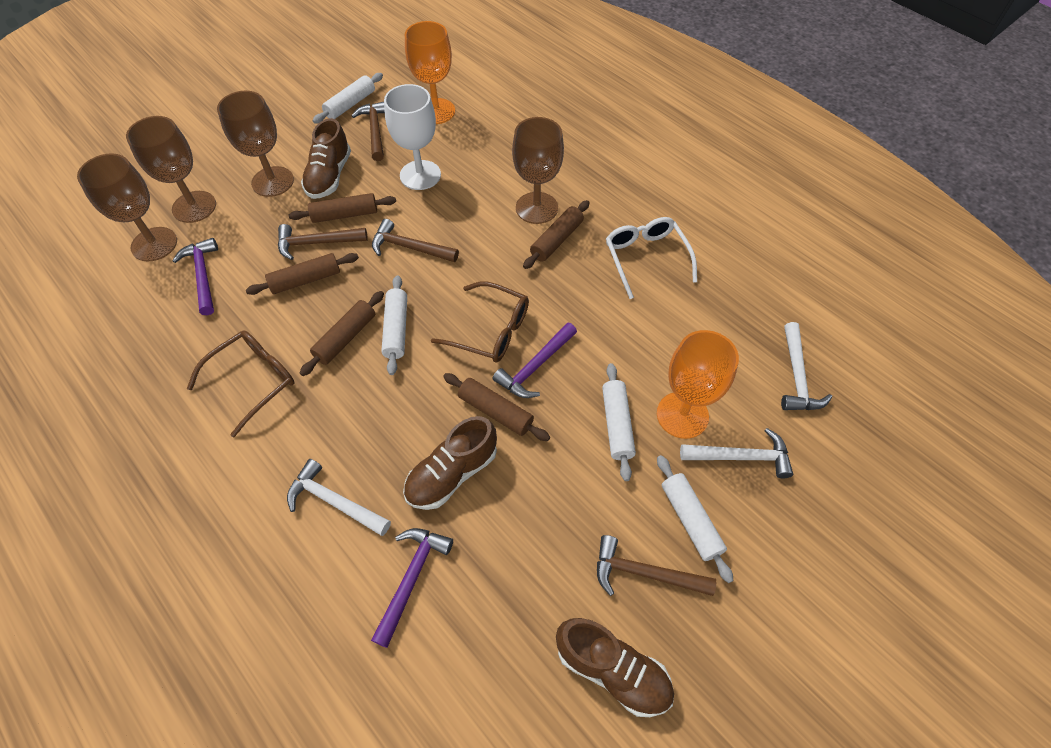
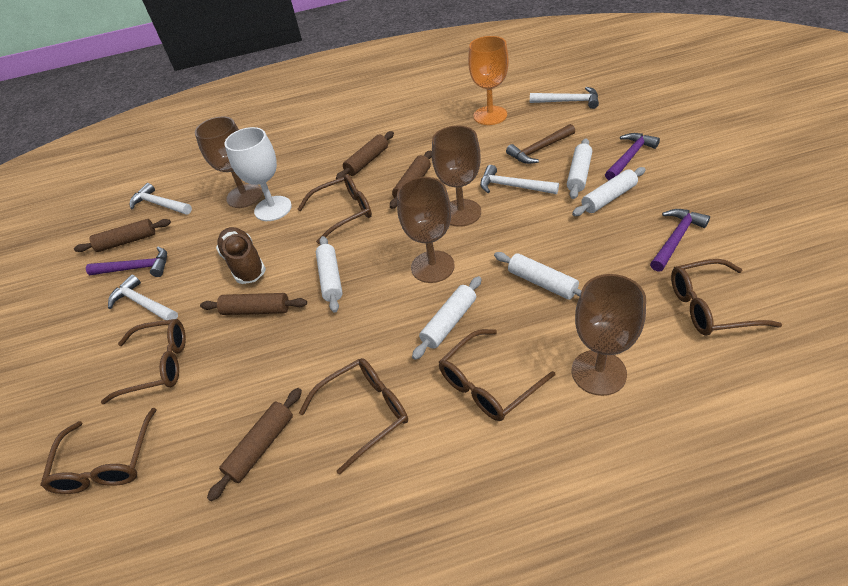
brown glasses: 2 -> 6
brown hammer: 4 -> 1
brown shoe: 3 -> 1
orange goblet: 2 -> 1
white glasses: 1 -> 0
white hammer: 3 -> 4
white rolling pin: 4 -> 5

